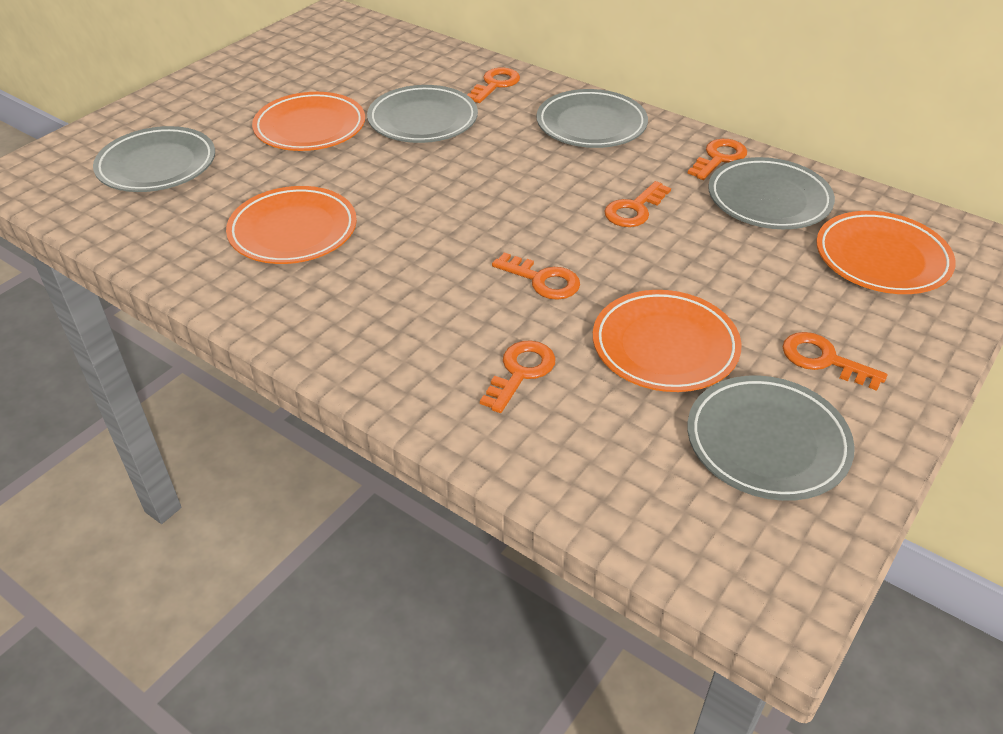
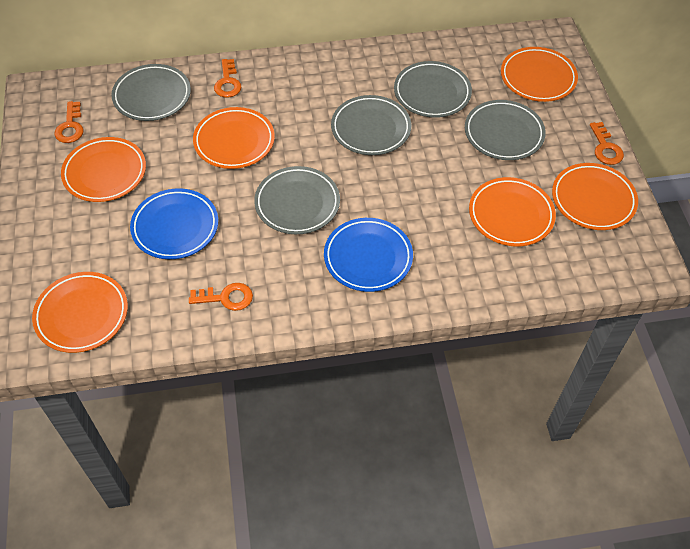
blue plate: 0 -> 2
orange key: 6 -> 4
orange plate: 4 -> 6

